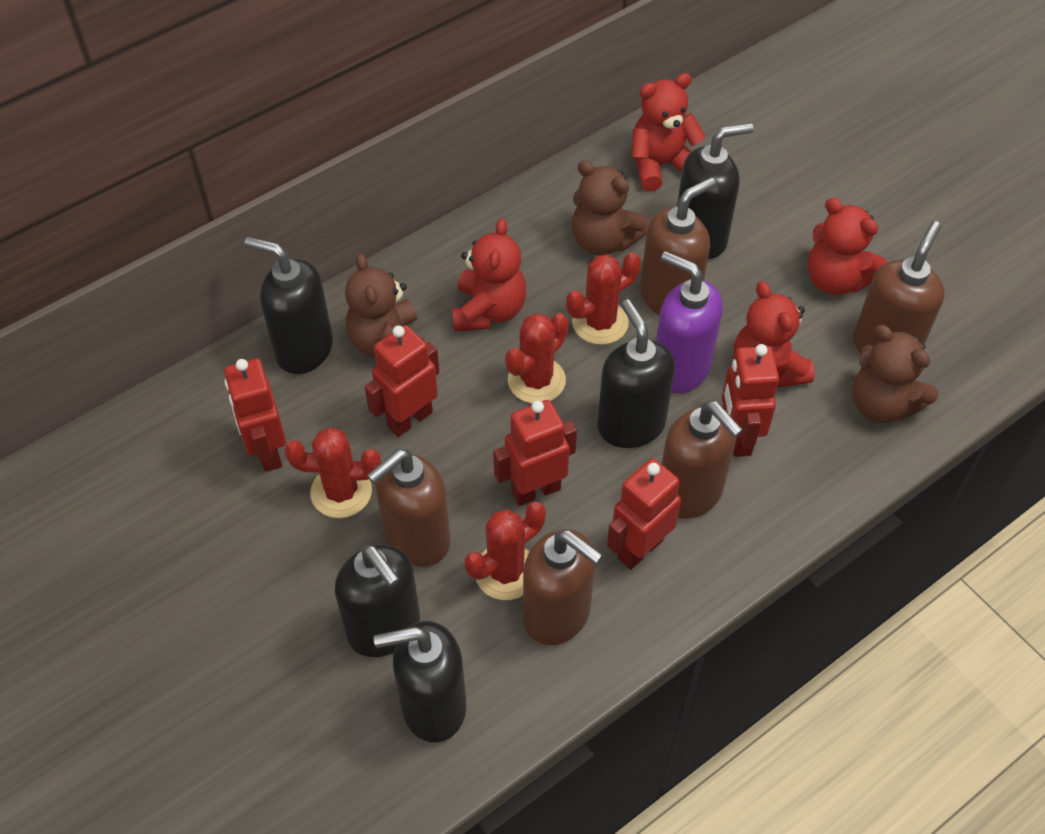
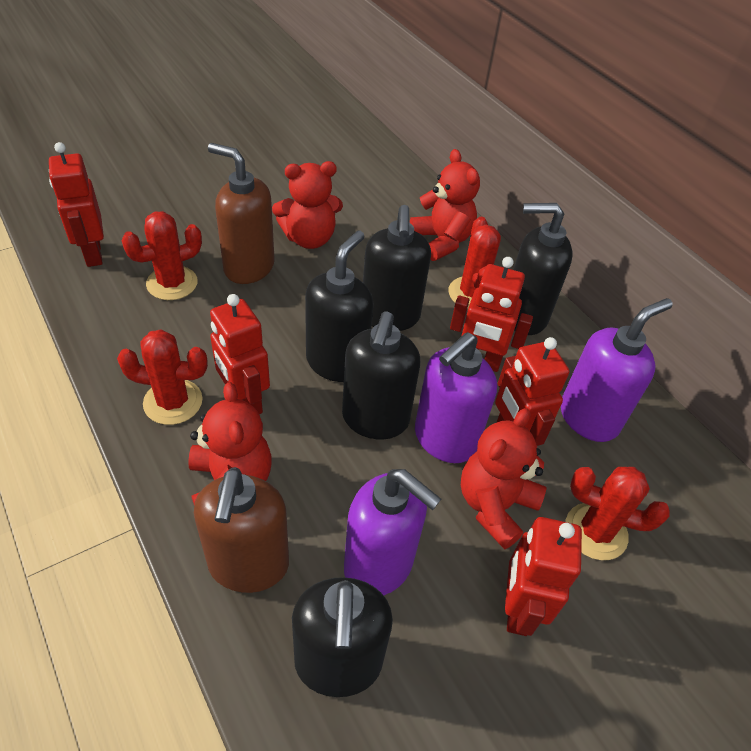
brown soap dispenser: 5 -> 2
brown teddy bear: 3 -> 0
purple soap dispenser: 1 -> 3

